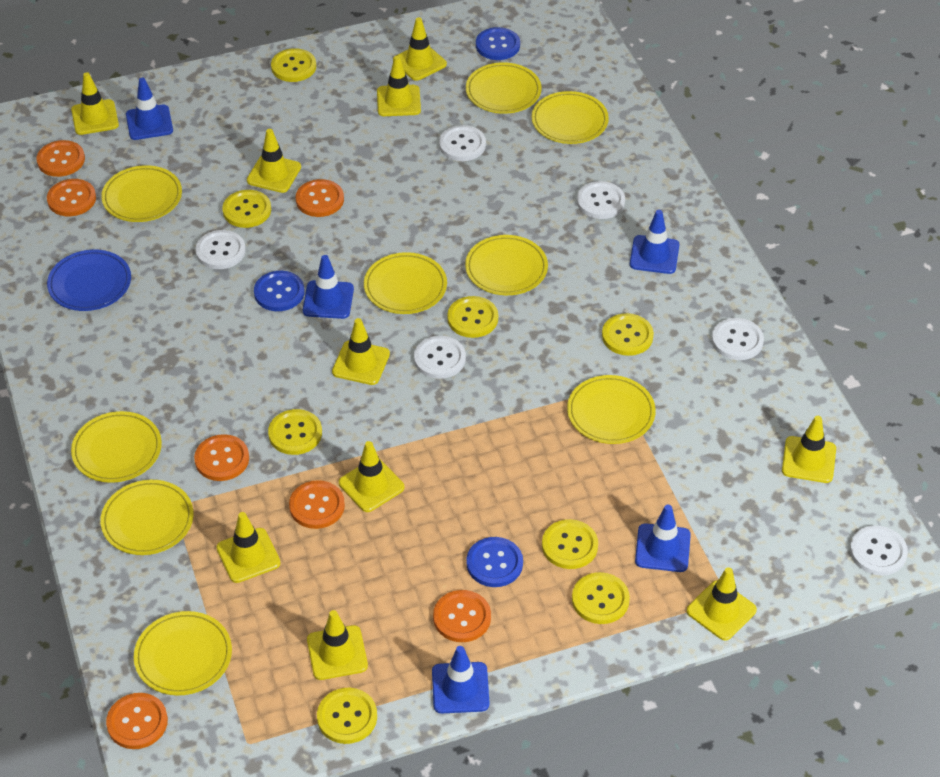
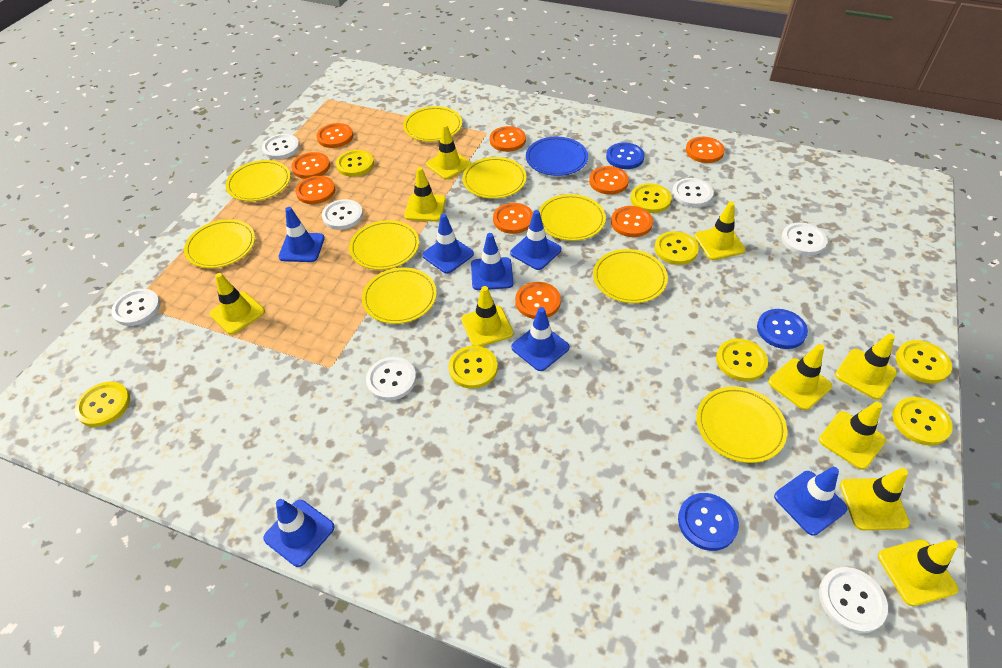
blue traffic cone: 5 -> 7
orange button: 7 -> 9
white button: 6 -> 7

